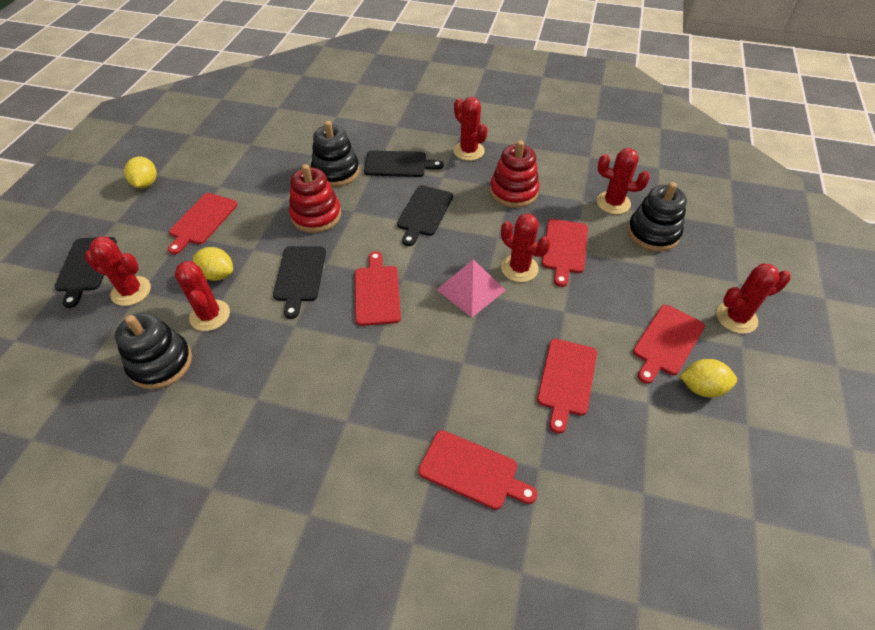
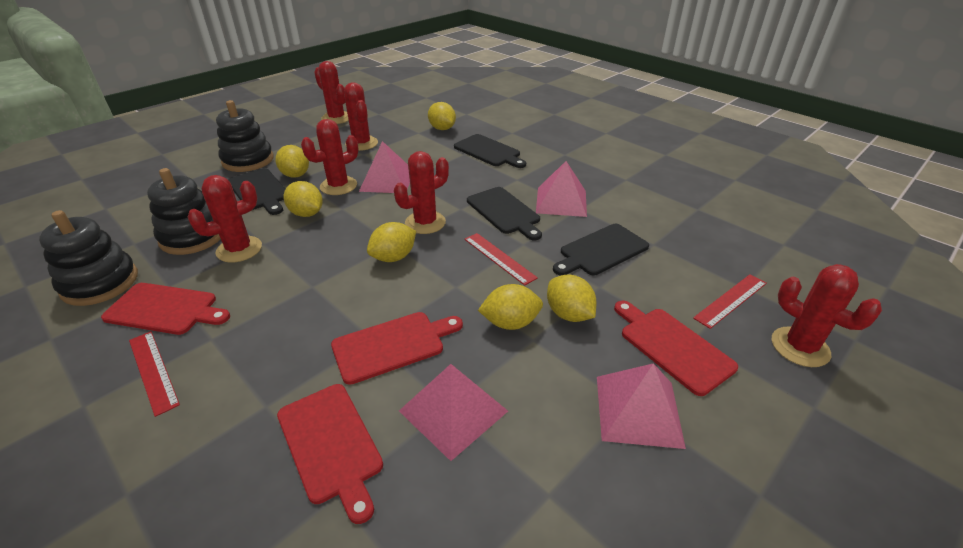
pink pyramid: 1 -> 4
red cutting board: 6 -> 4
red ruler: 0 -> 3
red stacking toy: 2 -> 0
yellow lemon: 3 -> 6

